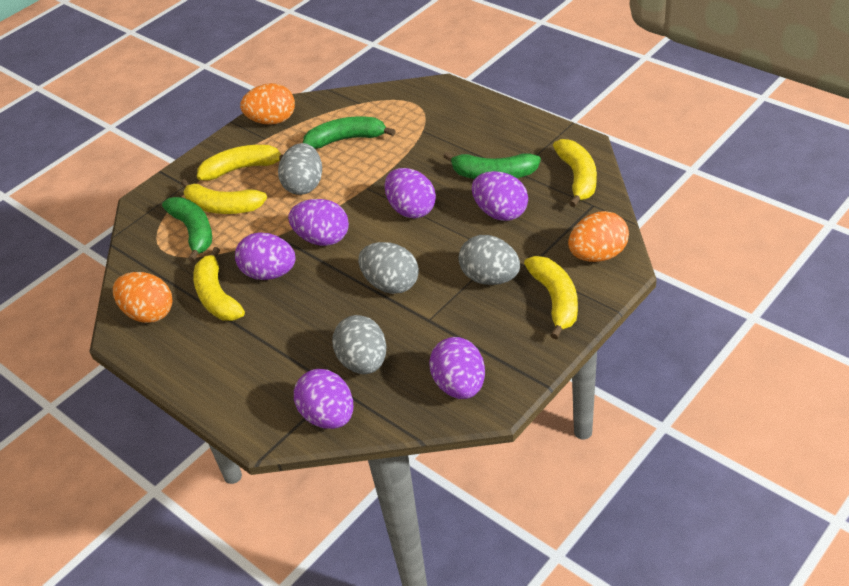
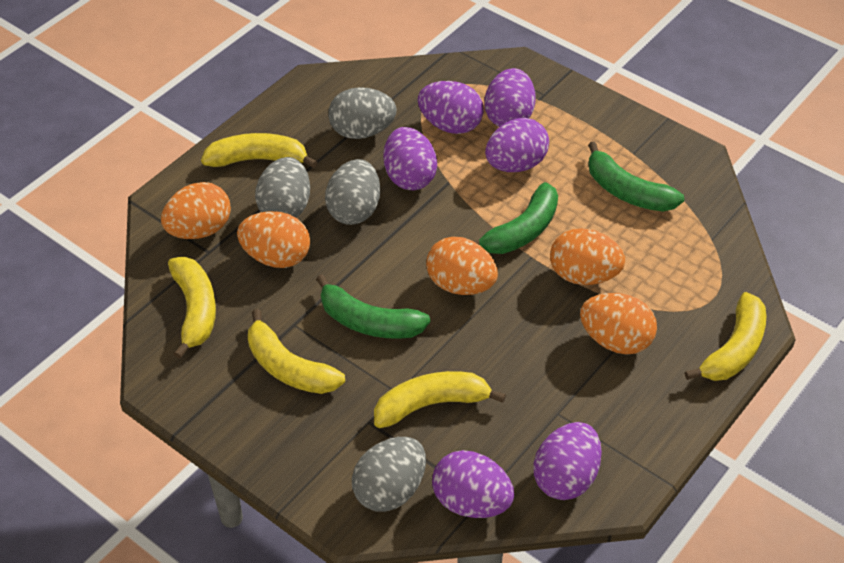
orange egg: 3 -> 5

